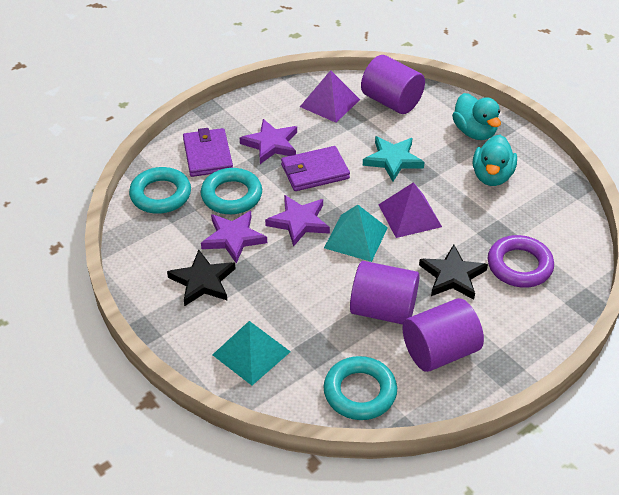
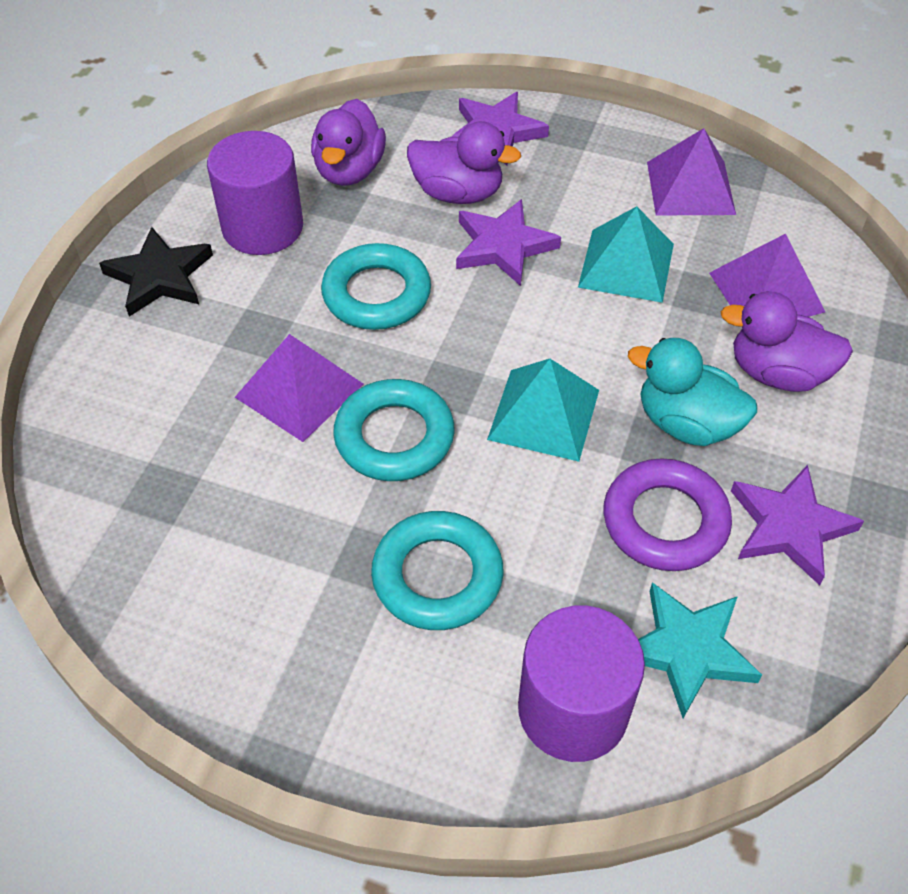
black star: 2 -> 1
purple cylinder: 3 -> 2
purple duck: 0 -> 3
purple pyramid: 2 -> 3
purple wallet: 2 -> 0
turquoise duck: 2 -> 1

